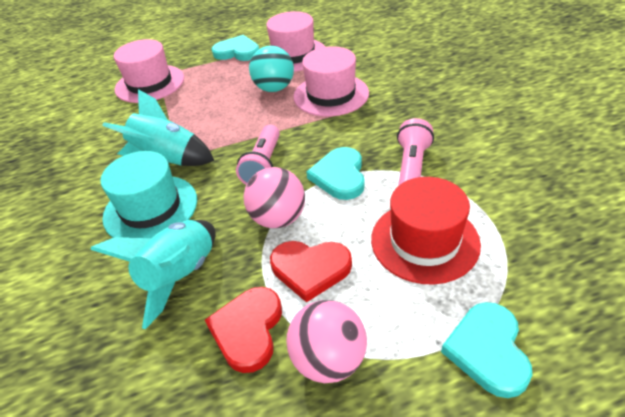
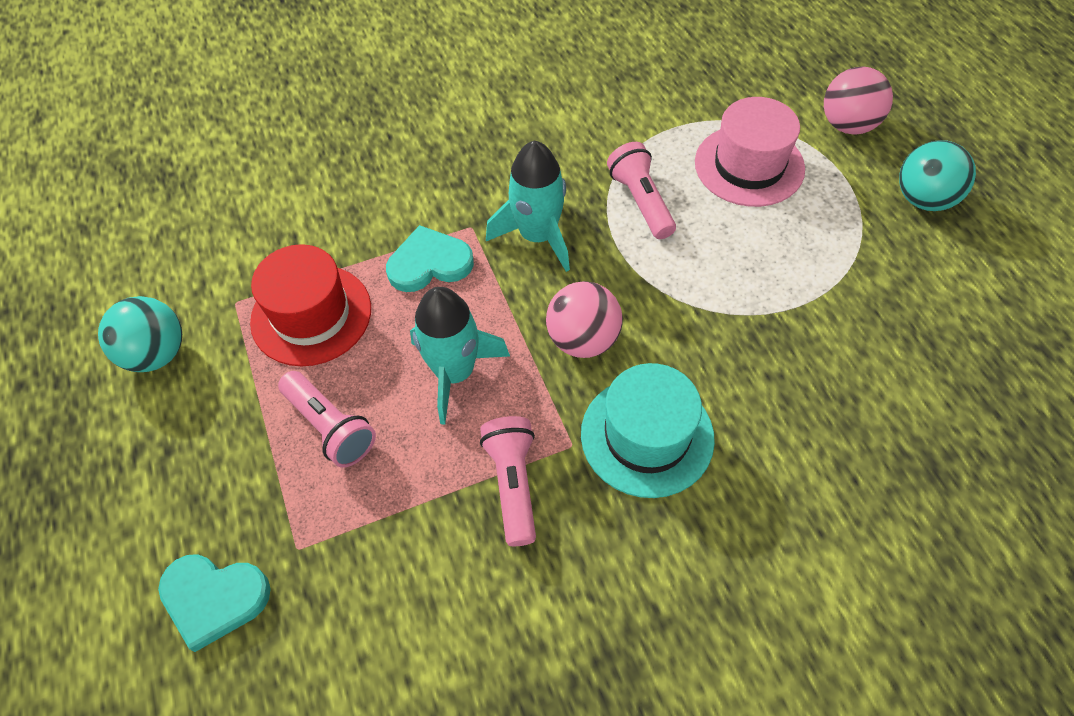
pink flashlight: 2 -> 3
pink hat: 3 -> 1
red heart: 2 -> 0
turquoise ball: 1 -> 2
turquoise heart: 3 -> 2

